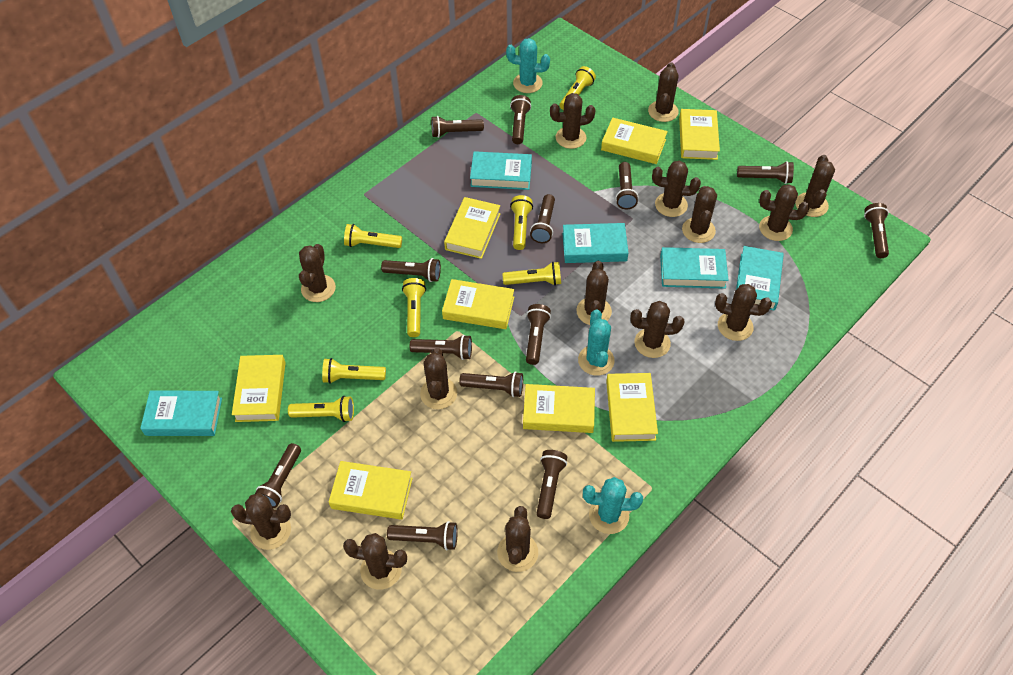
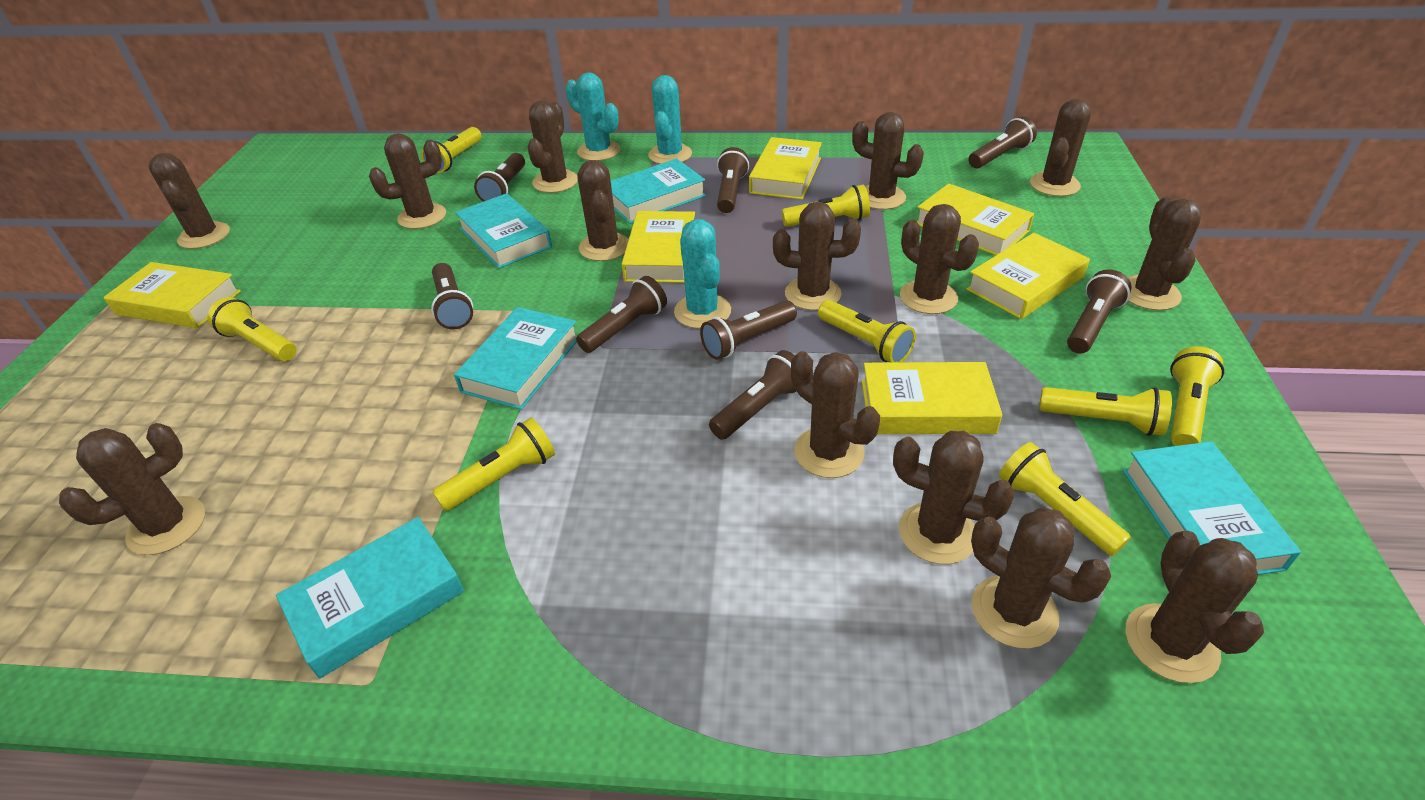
brown flashlight: 13 -> 8
yellow book: 8 -> 6
yellow flashlight: 7 -> 8

